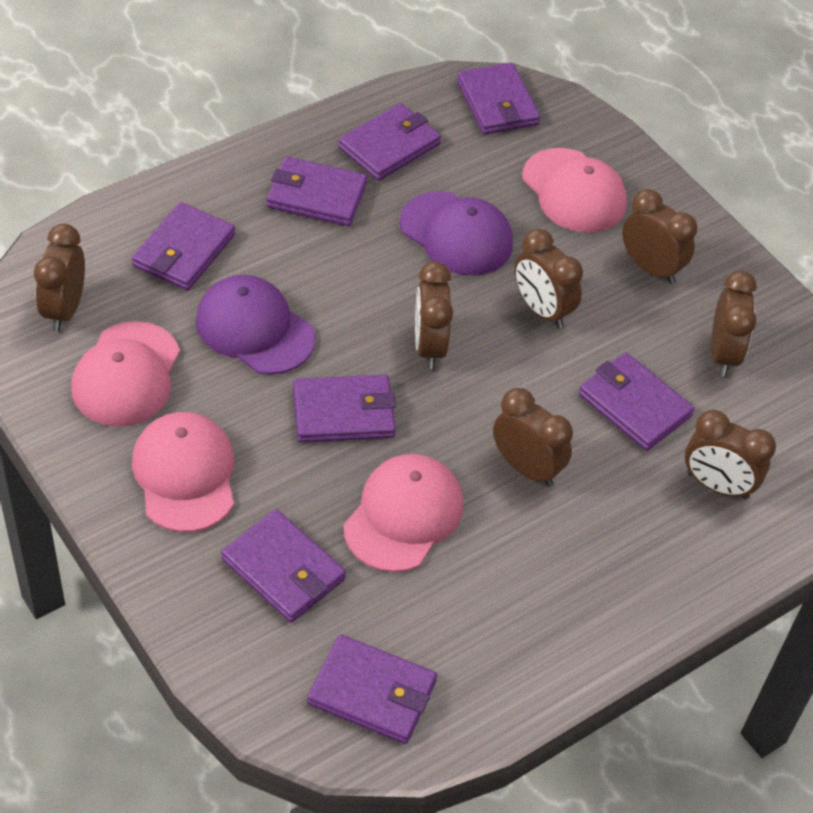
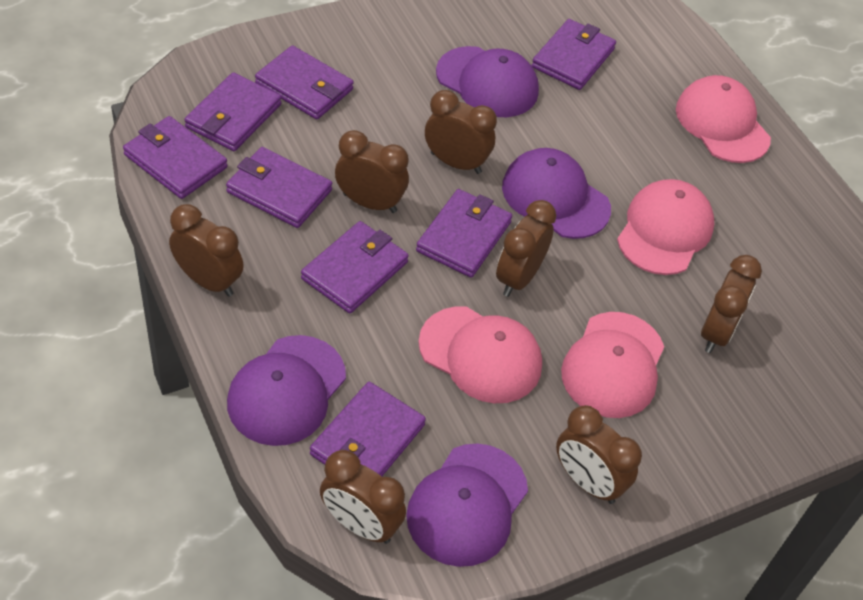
purple cap: 2 -> 4

